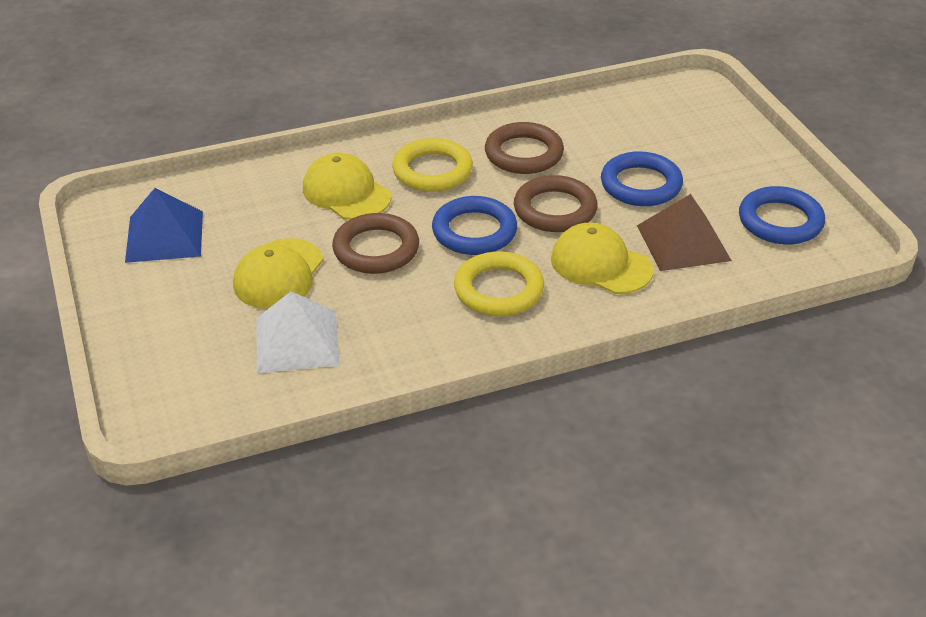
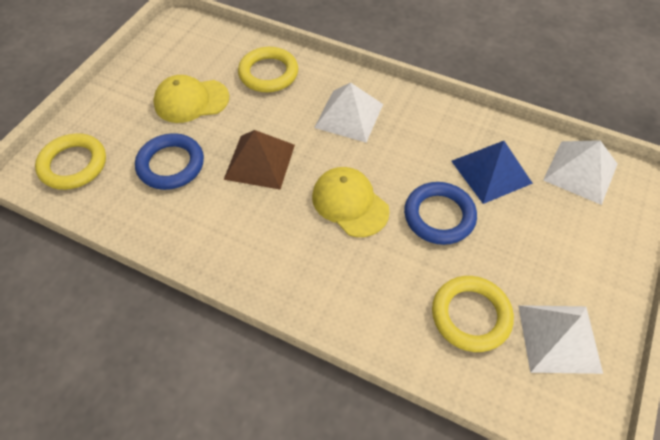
blue ring: 3 -> 2
brown ring: 3 -> 0
white pyramid: 1 -> 3
yellow cap: 3 -> 2
yellow ring: 2 -> 3

